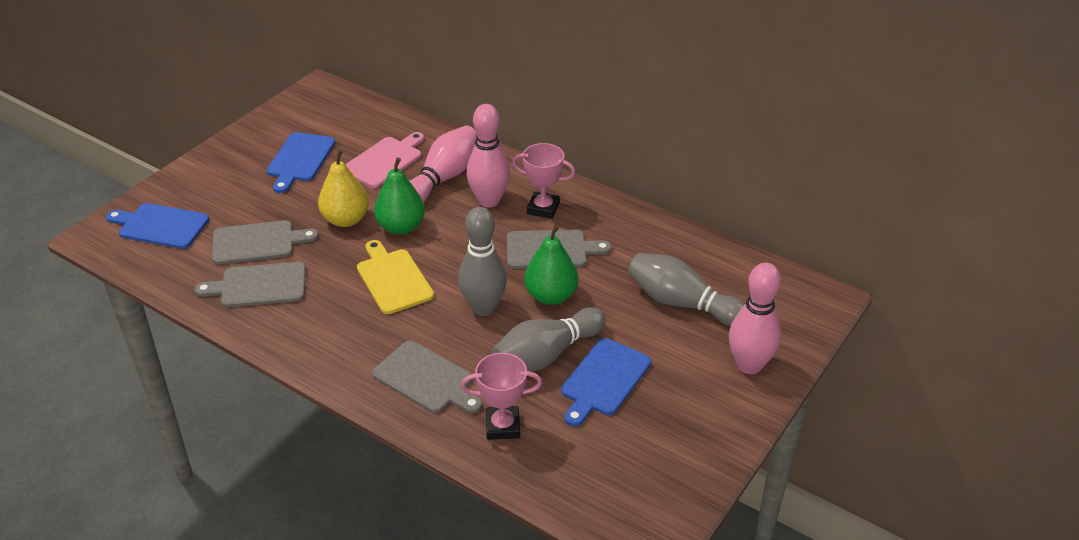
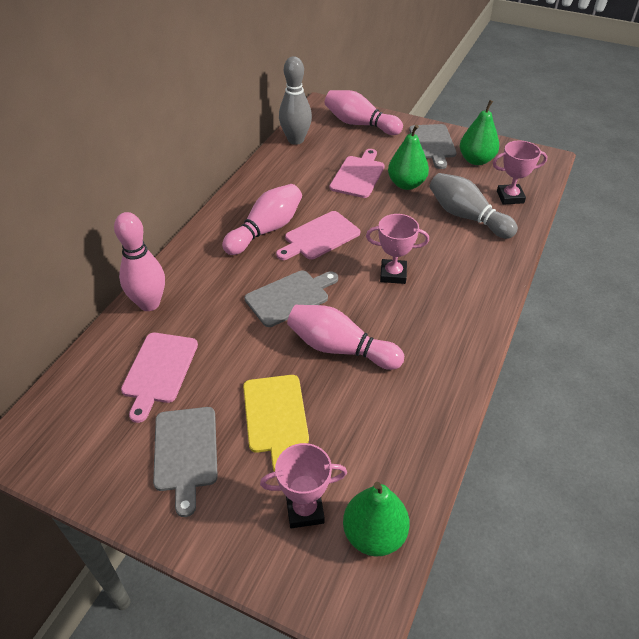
blue cutting board: 3 -> 0
green pear: 2 -> 3
grey bowling pin: 3 -> 2
grey cutting board: 4 -> 3
pink bowling pin: 3 -> 4
pink cutting board: 1 -> 3
pink trophy: 2 -> 3
yellow pear: 1 -> 0

